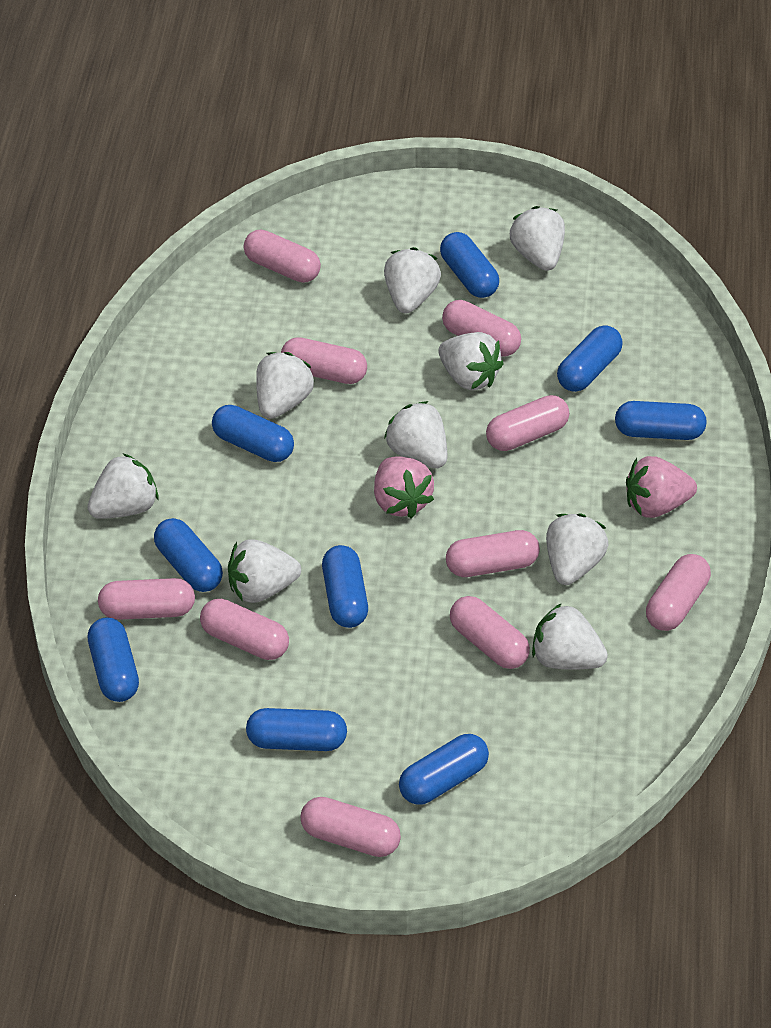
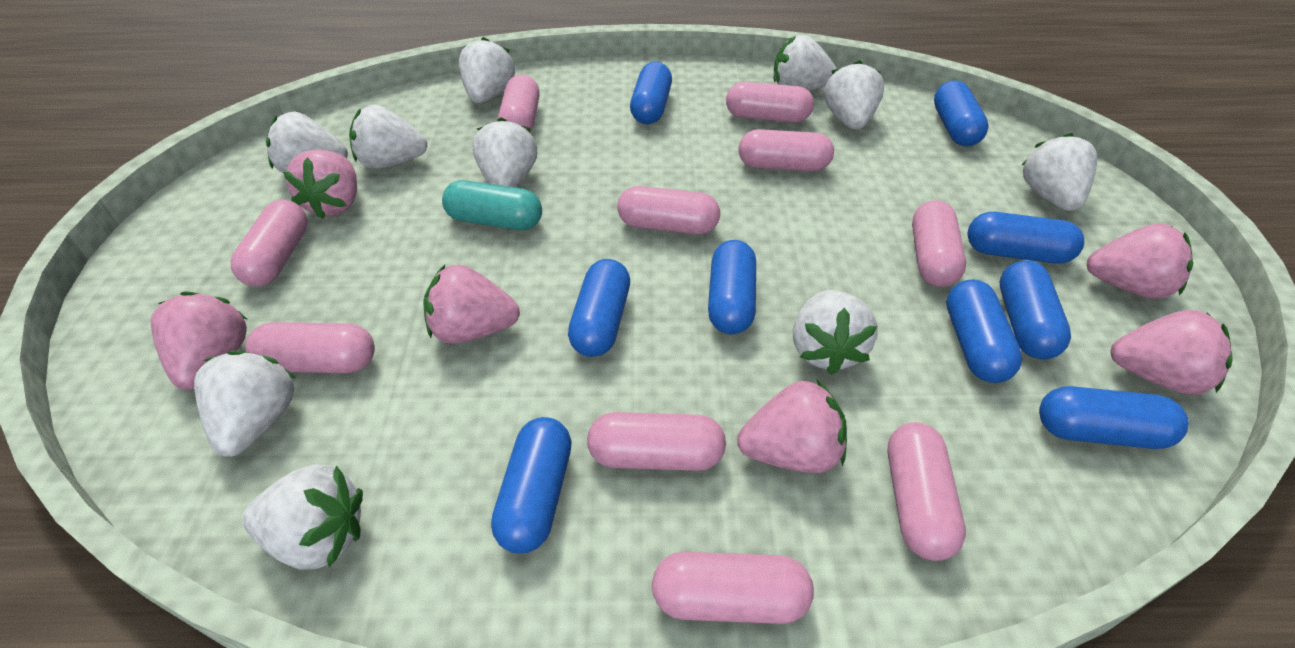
pink strawberry: 2 -> 6
turquoise capsule: 0 -> 1
white strawberry: 9 -> 10

